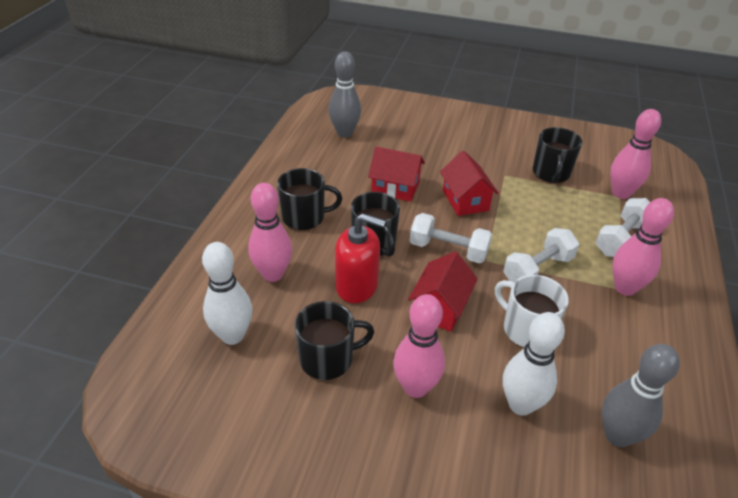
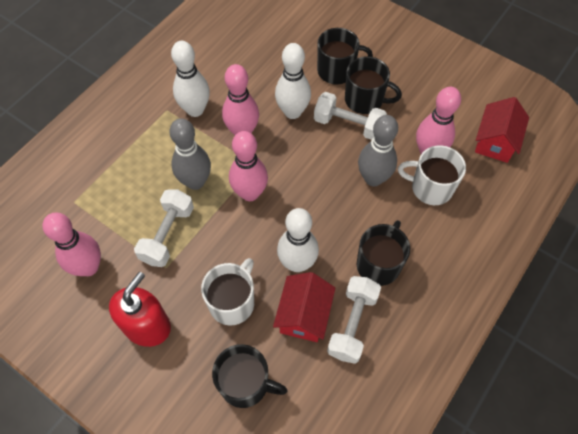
red house: 3 -> 2
white bowling pin: 2 -> 3
white mug: 1 -> 2

